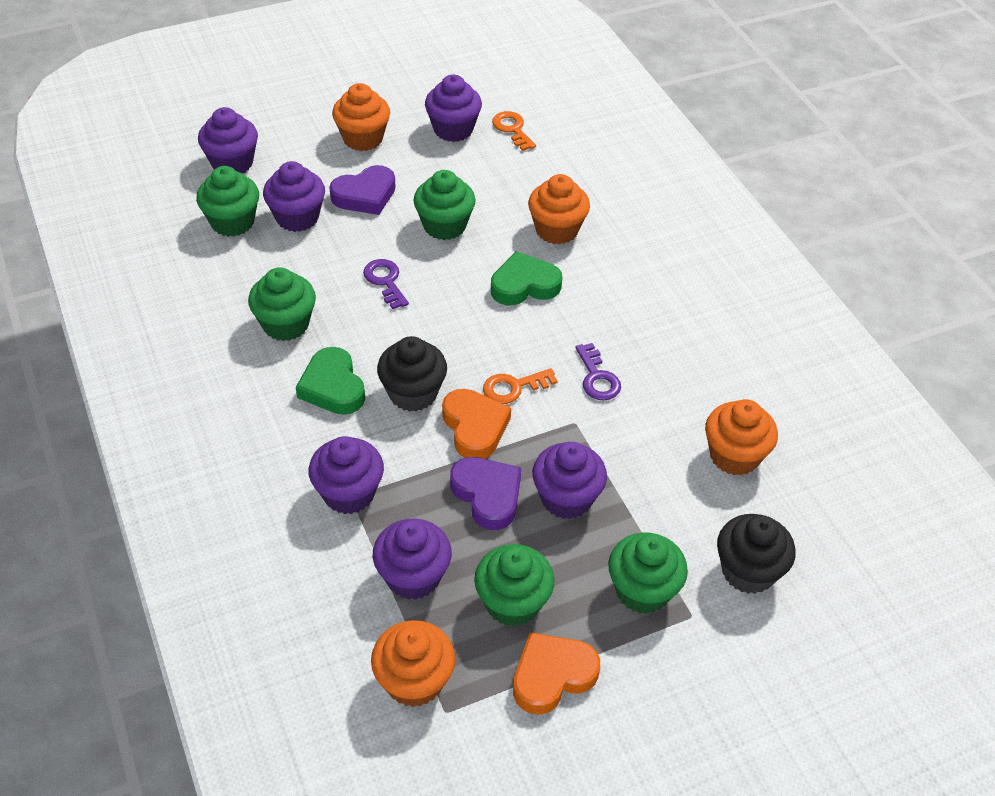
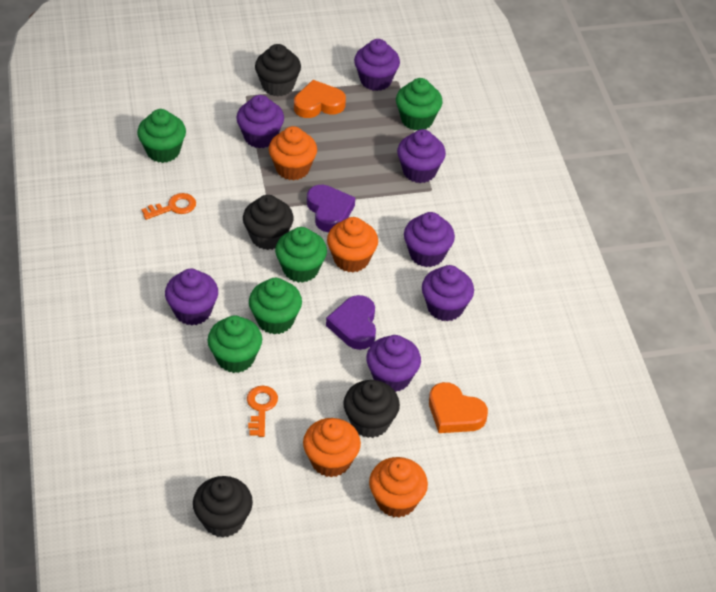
black cupcake: 2 -> 4
green heart: 2 -> 0
purple cupcake: 6 -> 7
purple key: 2 -> 0

